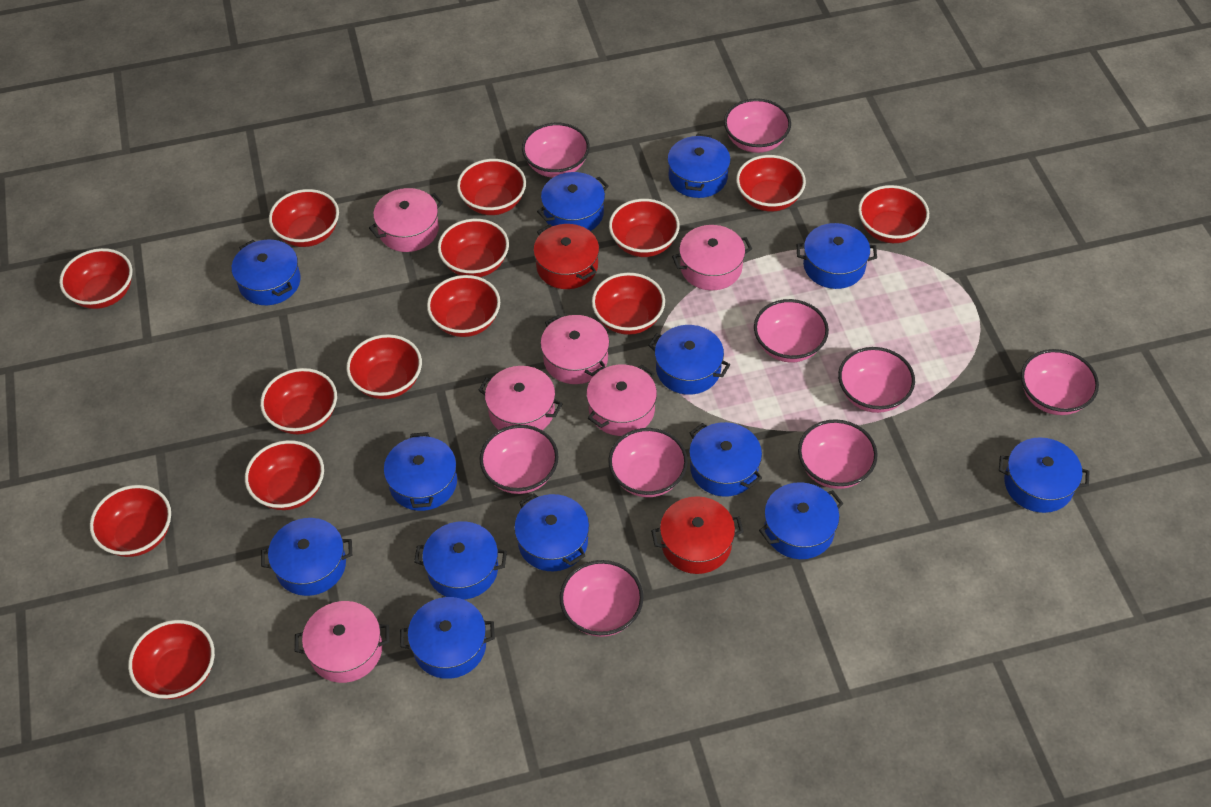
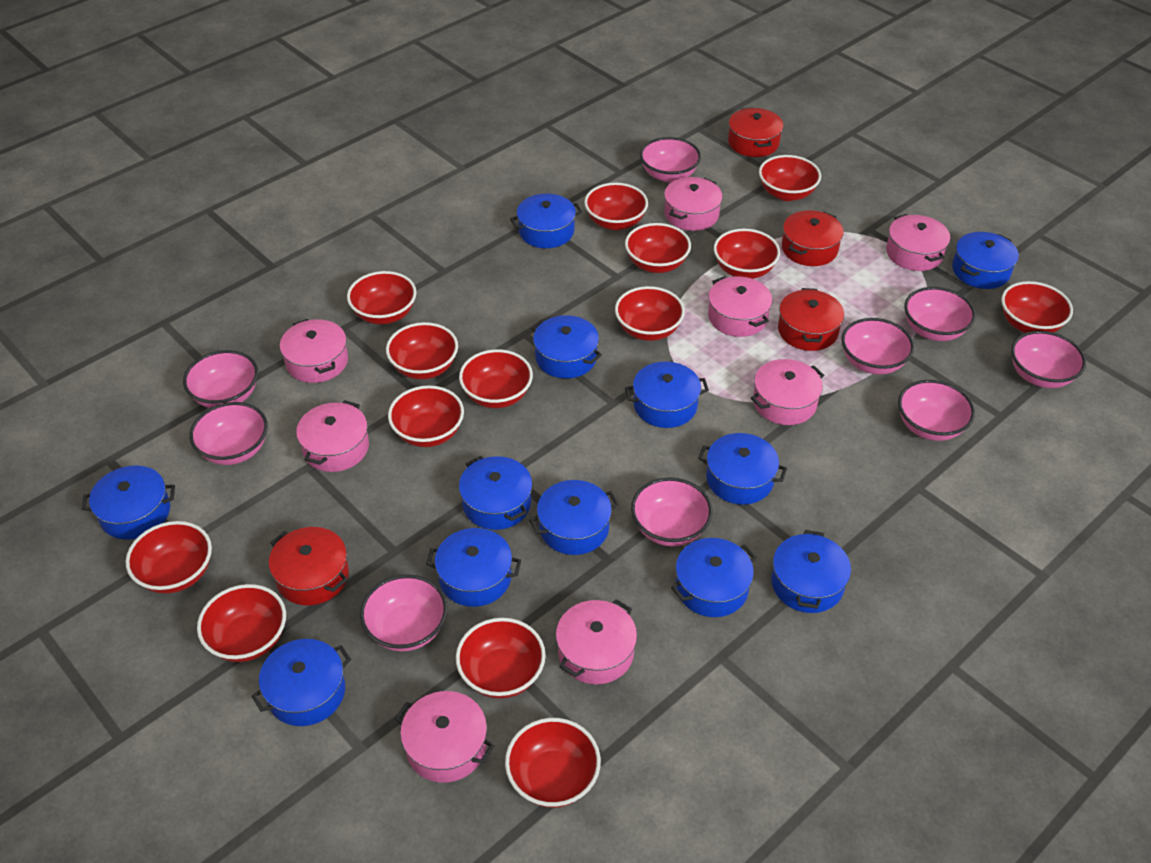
blue pot: 13 -> 12
pink pot: 6 -> 8
red pot: 2 -> 4

